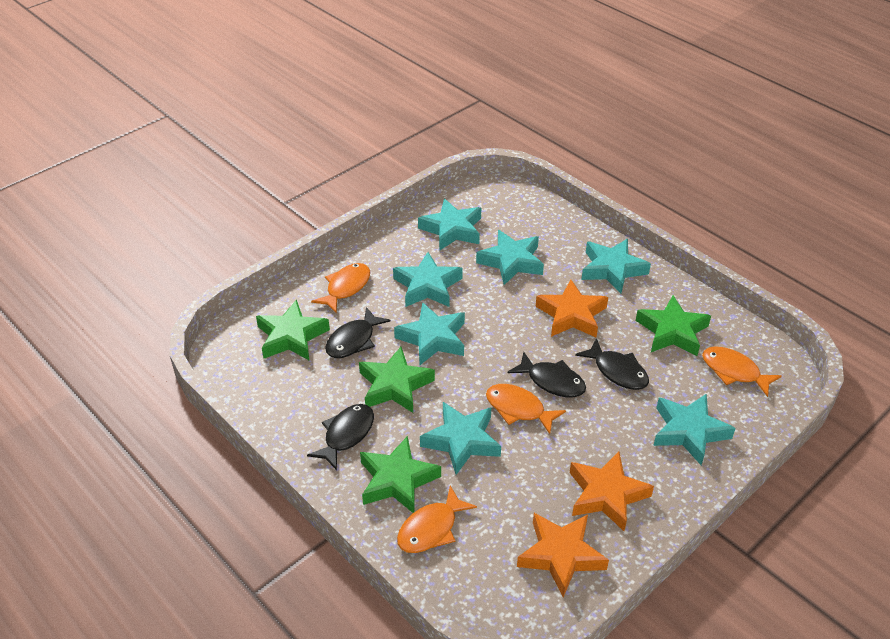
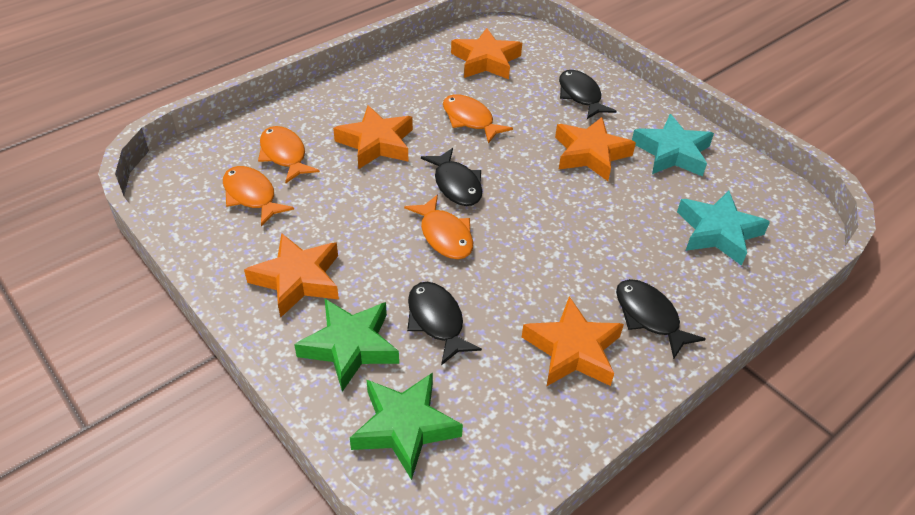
green star: 4 -> 2
orange star: 3 -> 5
turquoise star: 7 -> 2

